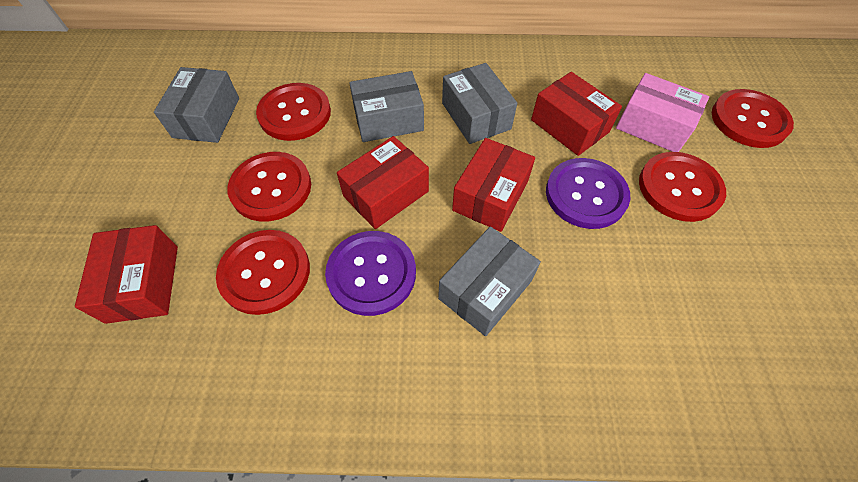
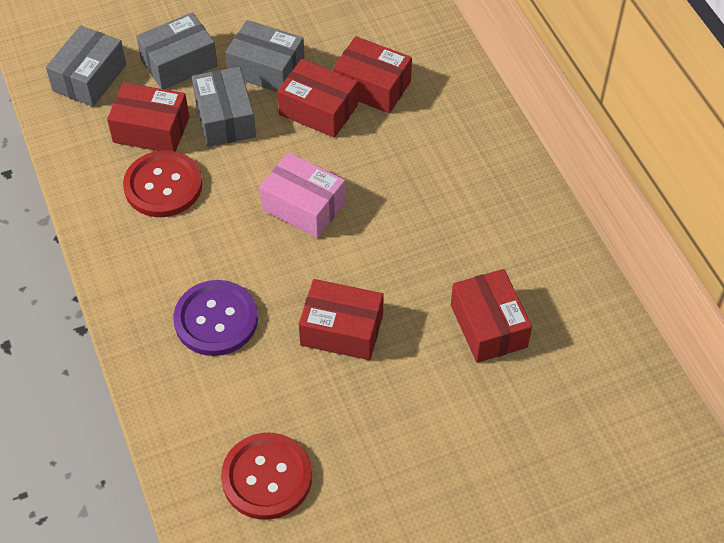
purple button: 2 -> 1
red box: 4 -> 5
red button: 5 -> 2

